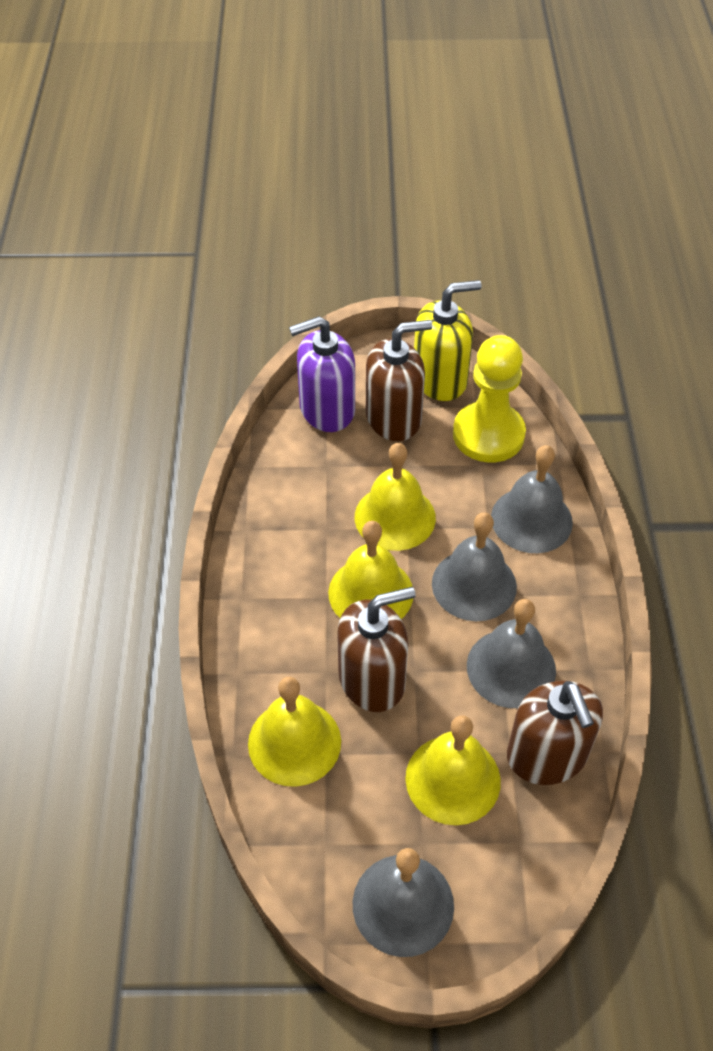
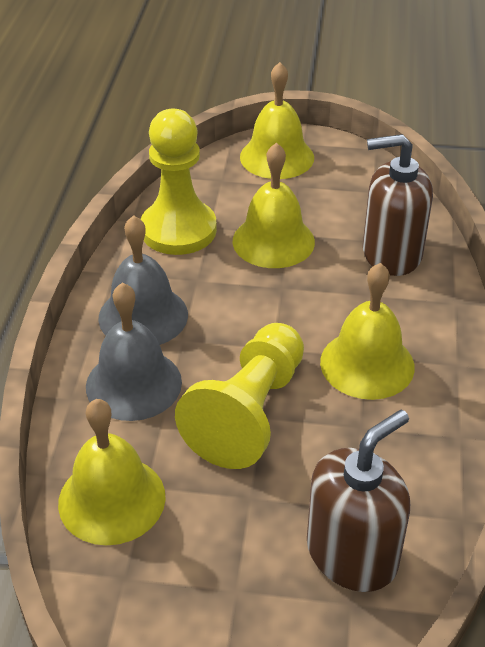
brown soap dispenser: 3 -> 2
grey bell: 4 -> 2
purple soap dispenser: 1 -> 0
yellow pawn: 1 -> 2
yellow soap dispenser: 1 -> 0

